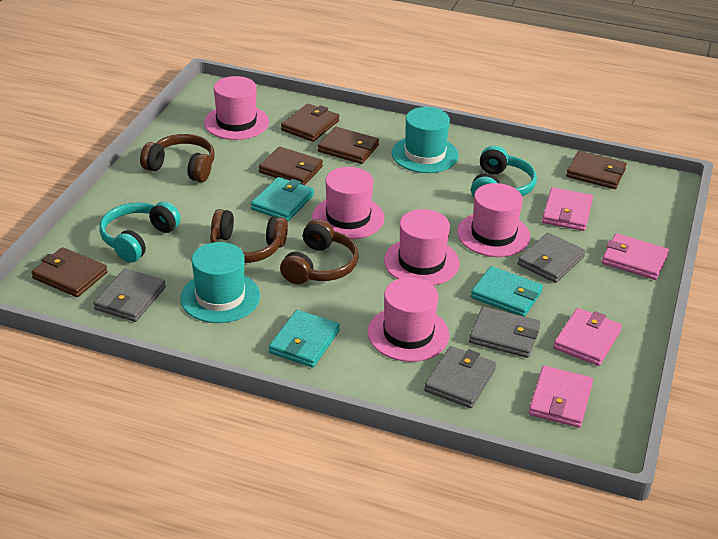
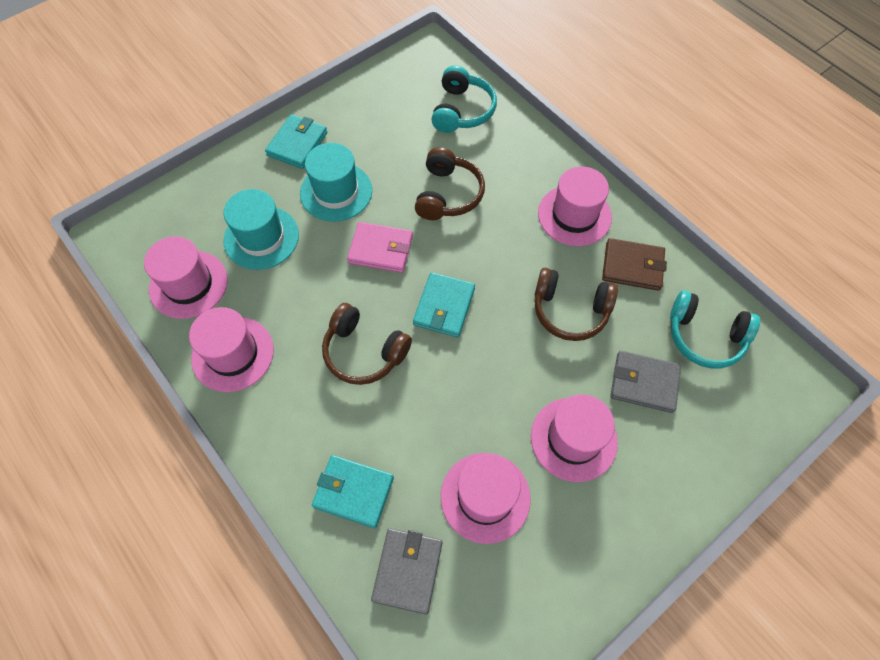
brown wallet: 5 -> 1
grey wallet: 4 -> 2
pink wallet: 4 -> 1

